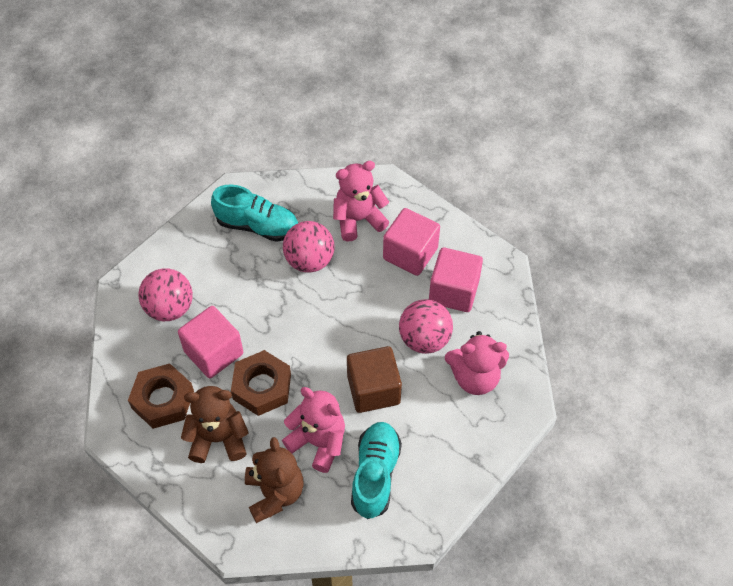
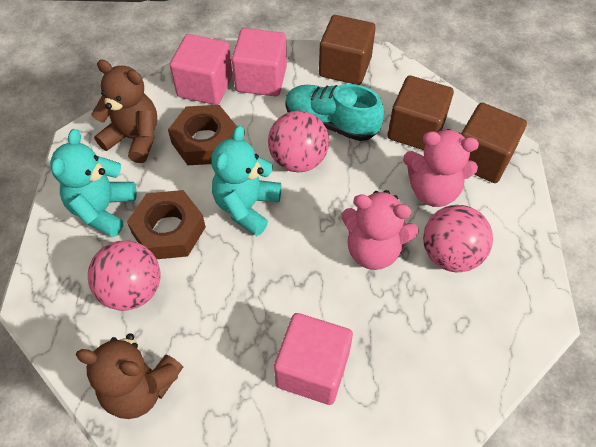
brown cube: 1 -> 3
pink teddy bear: 3 -> 2
turquoise shoe: 2 -> 1
turquoise teddy bear: 0 -> 2

